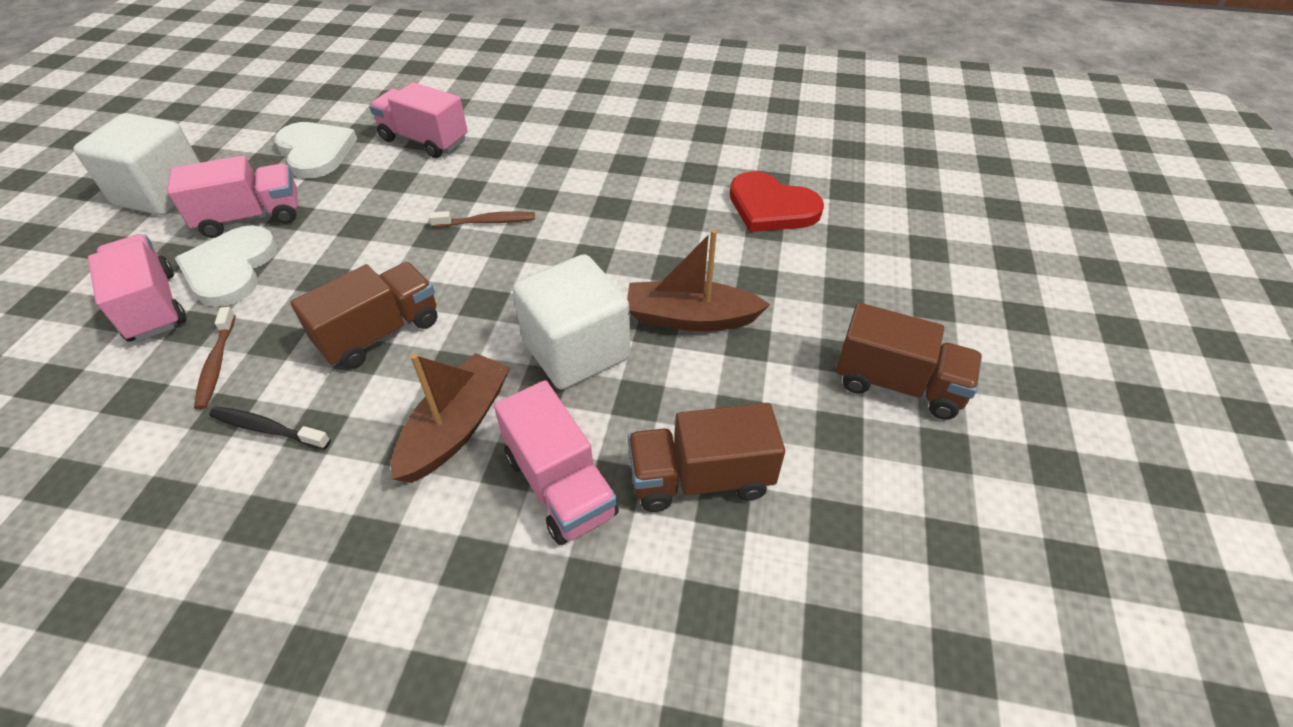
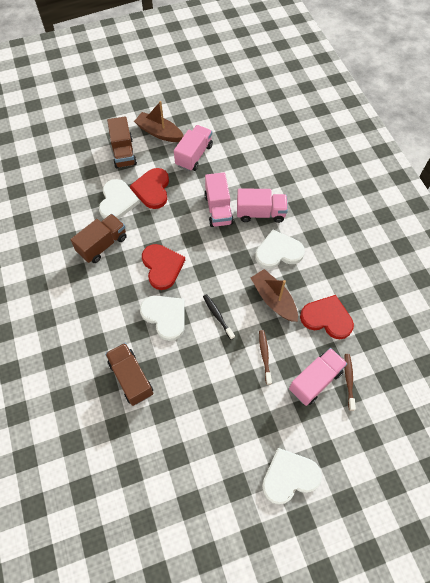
red heart: 1 -> 3
white cube: 2 -> 0
white heart: 2 -> 4

